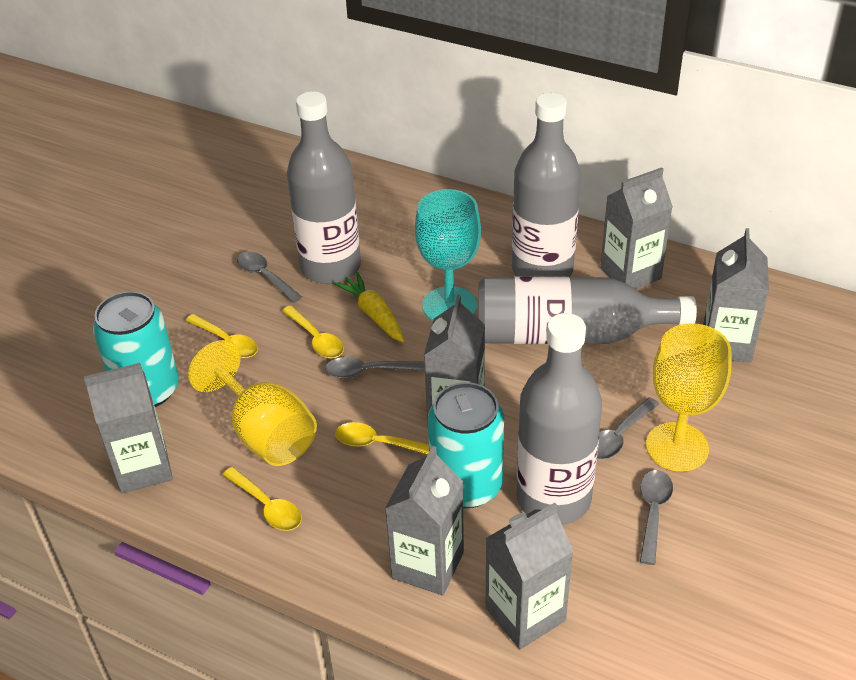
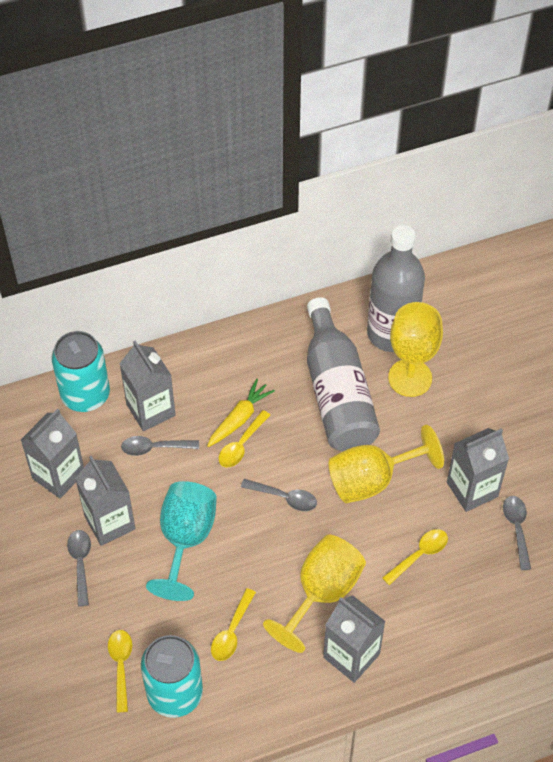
grey bottle: 4 -> 2
grey carton: 6 -> 5
yellow goblet: 2 -> 3

